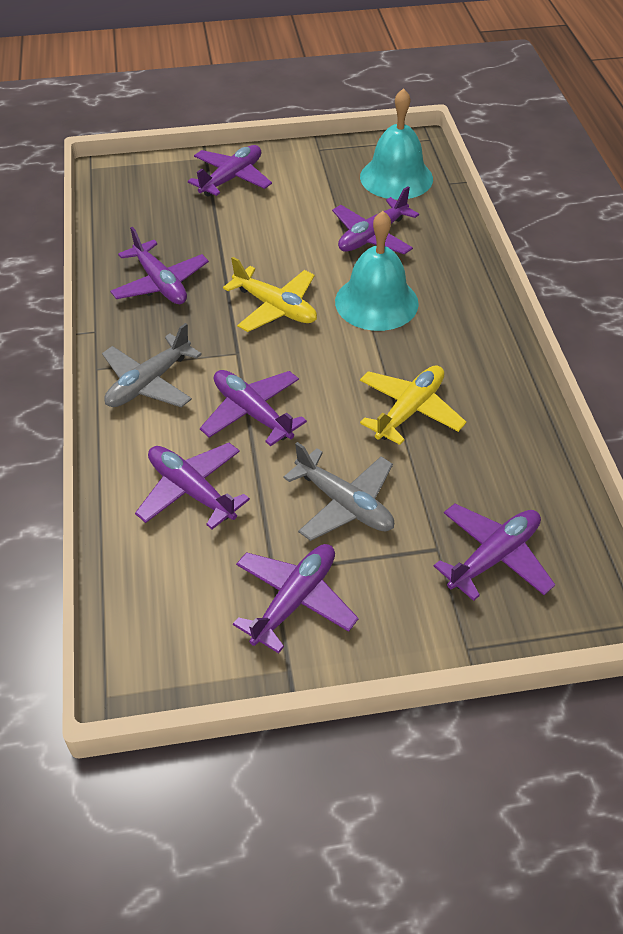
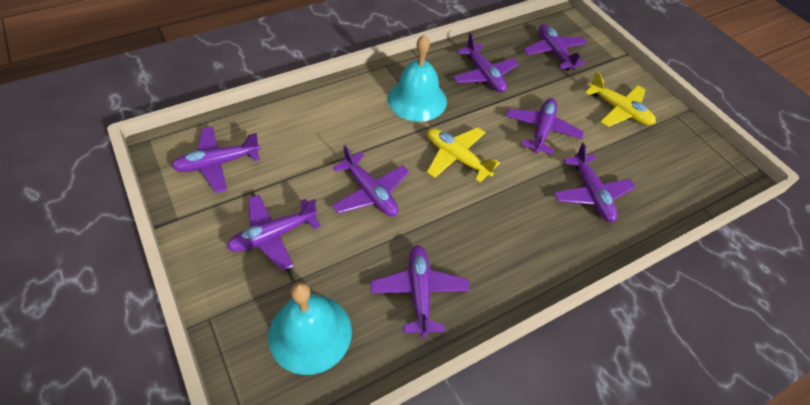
grey plane: 2 -> 0
purple plane: 7 -> 8

